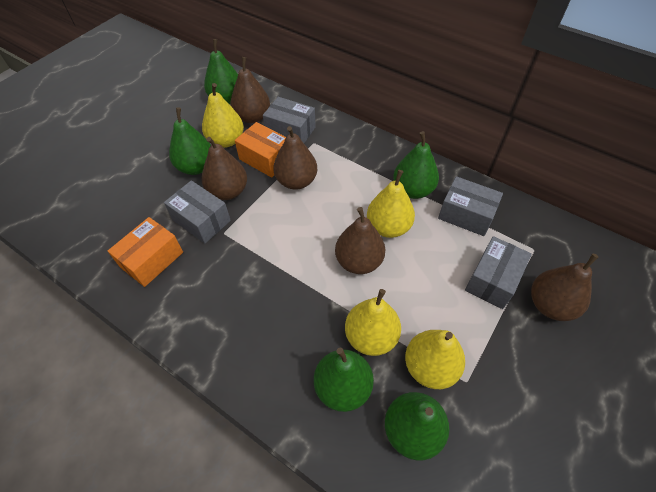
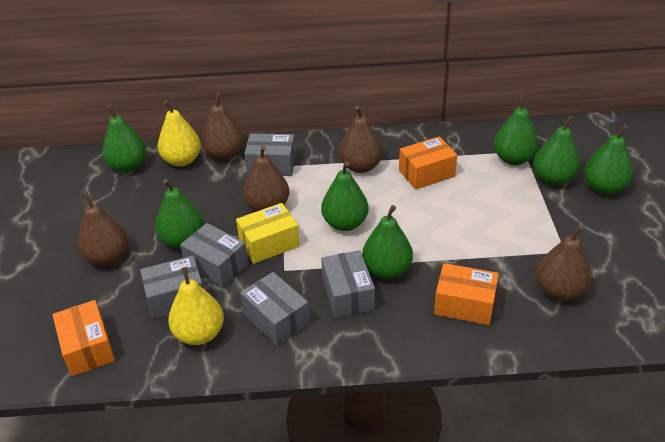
green pear: 5 -> 7
grey box: 4 -> 5
orange box: 2 -> 3
yellow box: 0 -> 1
yellow pear: 4 -> 2

